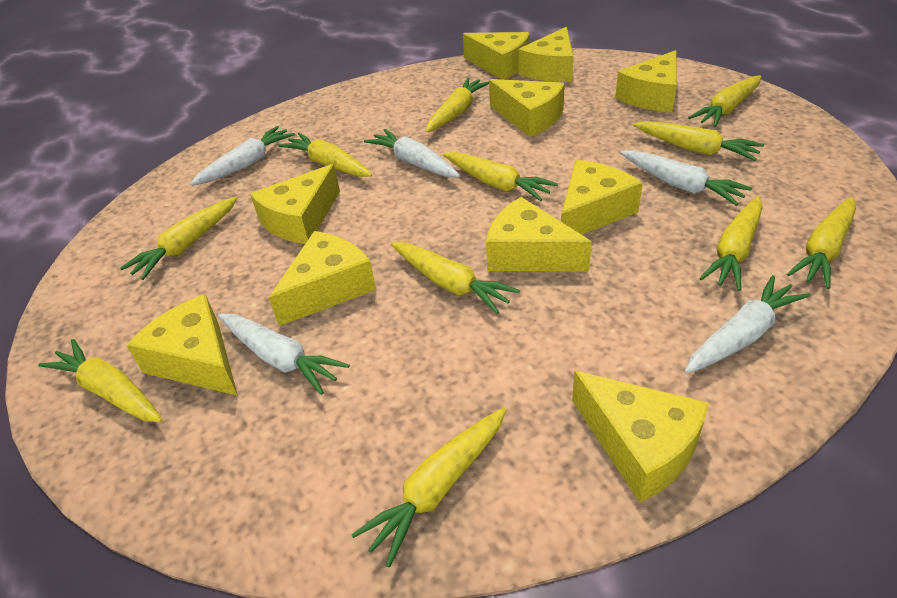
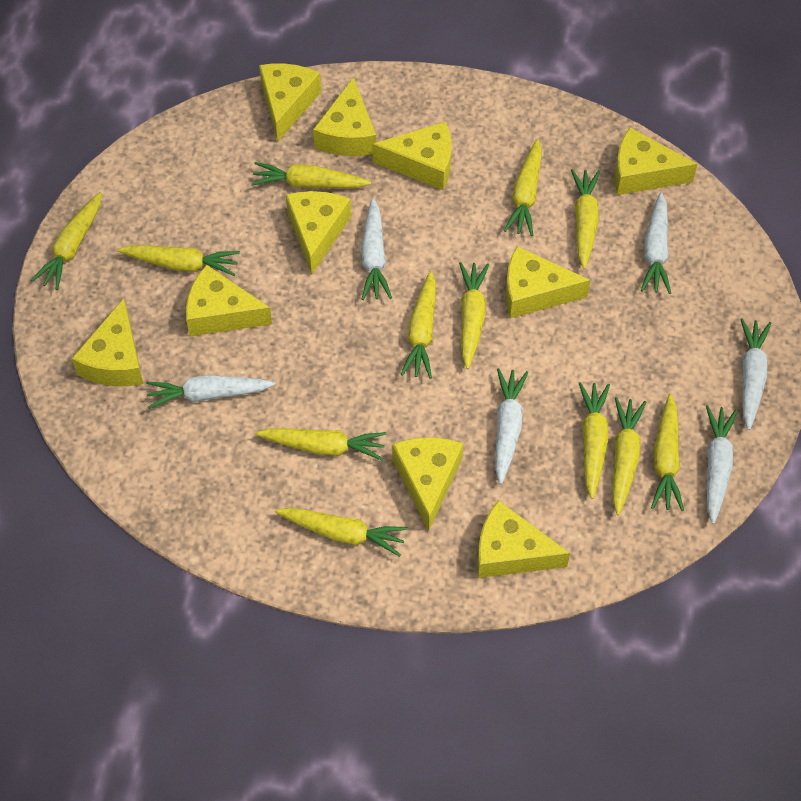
white carrot: 5 -> 6
yellow carrot: 11 -> 12

